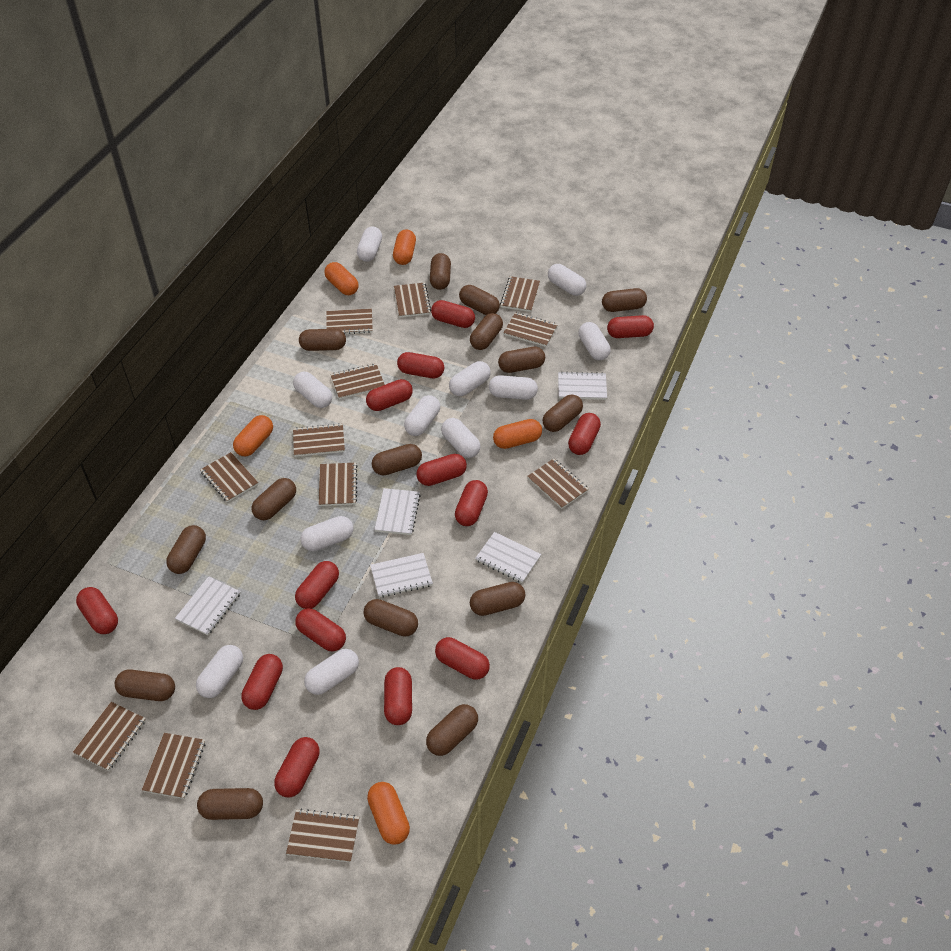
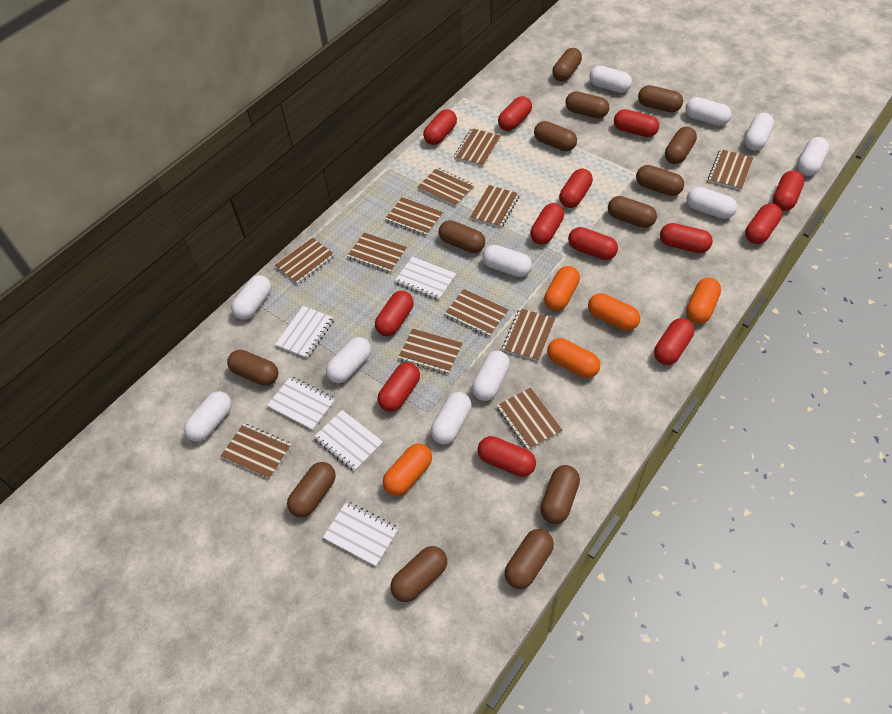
brown capsule: 15 -> 13
red capsule: 14 -> 13

